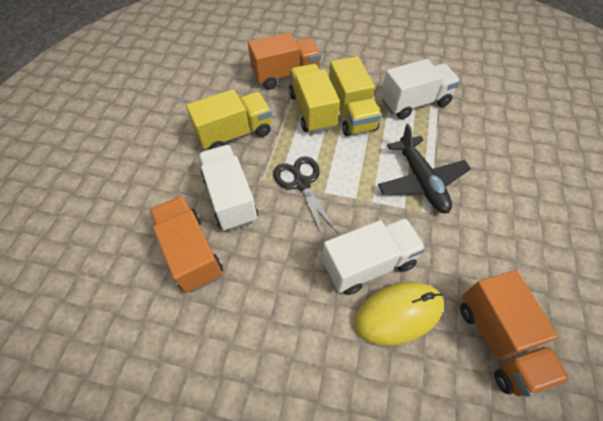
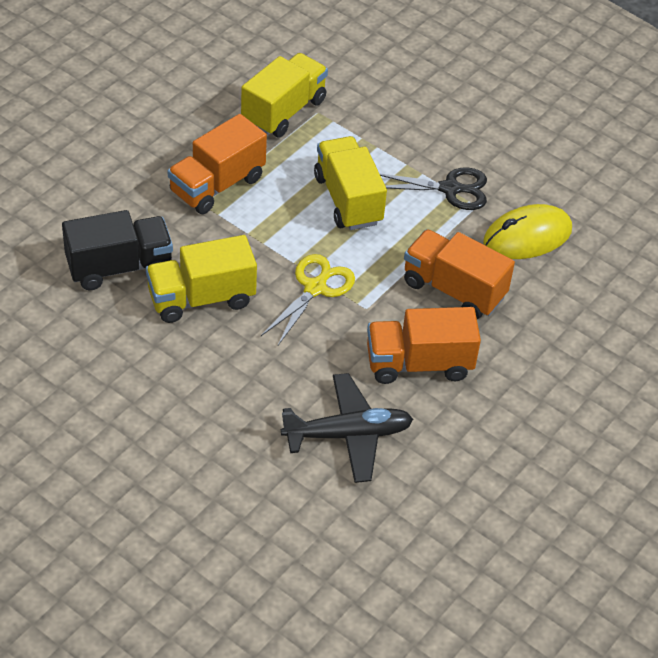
black truck: 0 -> 1
white truck: 3 -> 0
yellow scissors: 0 -> 1

